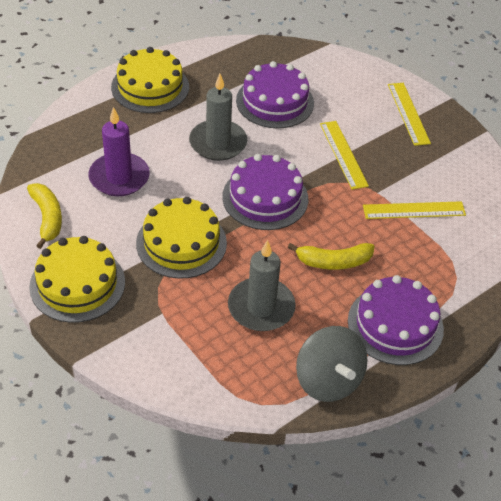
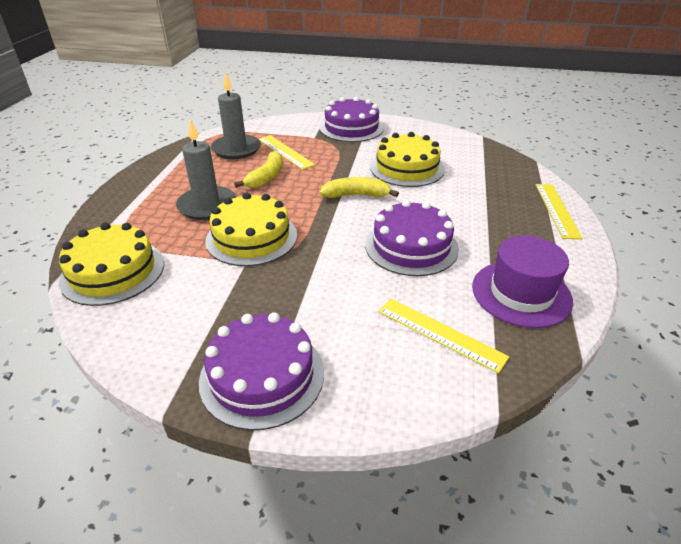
grey spinning top: 1 -> 0
purple candle: 1 -> 0
purple hat: 0 -> 1

